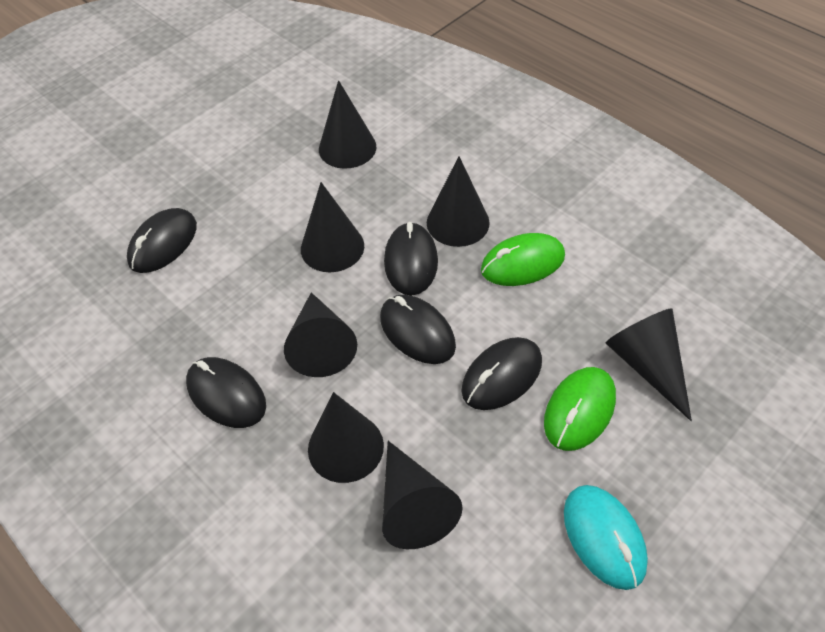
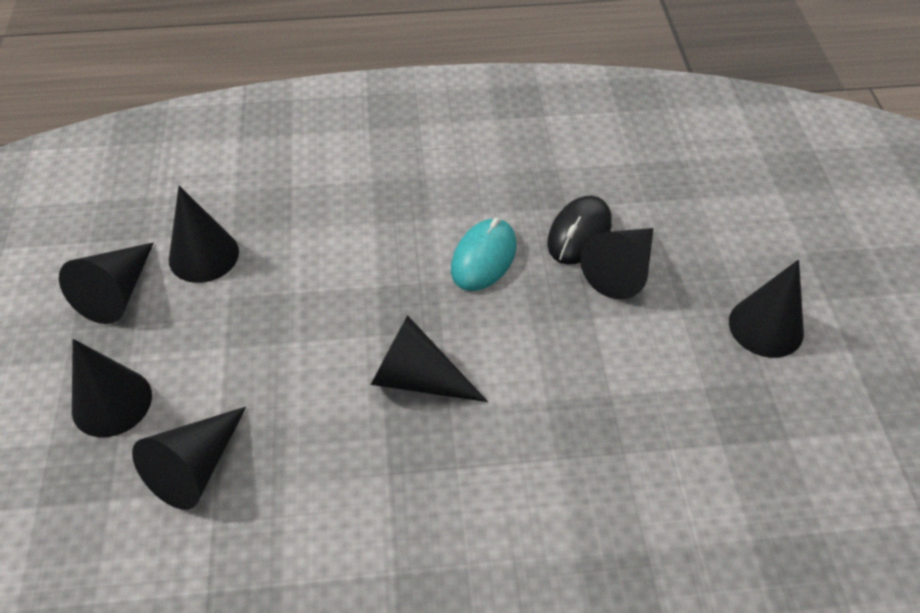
black mouse: 5 -> 1
green mouse: 2 -> 0

